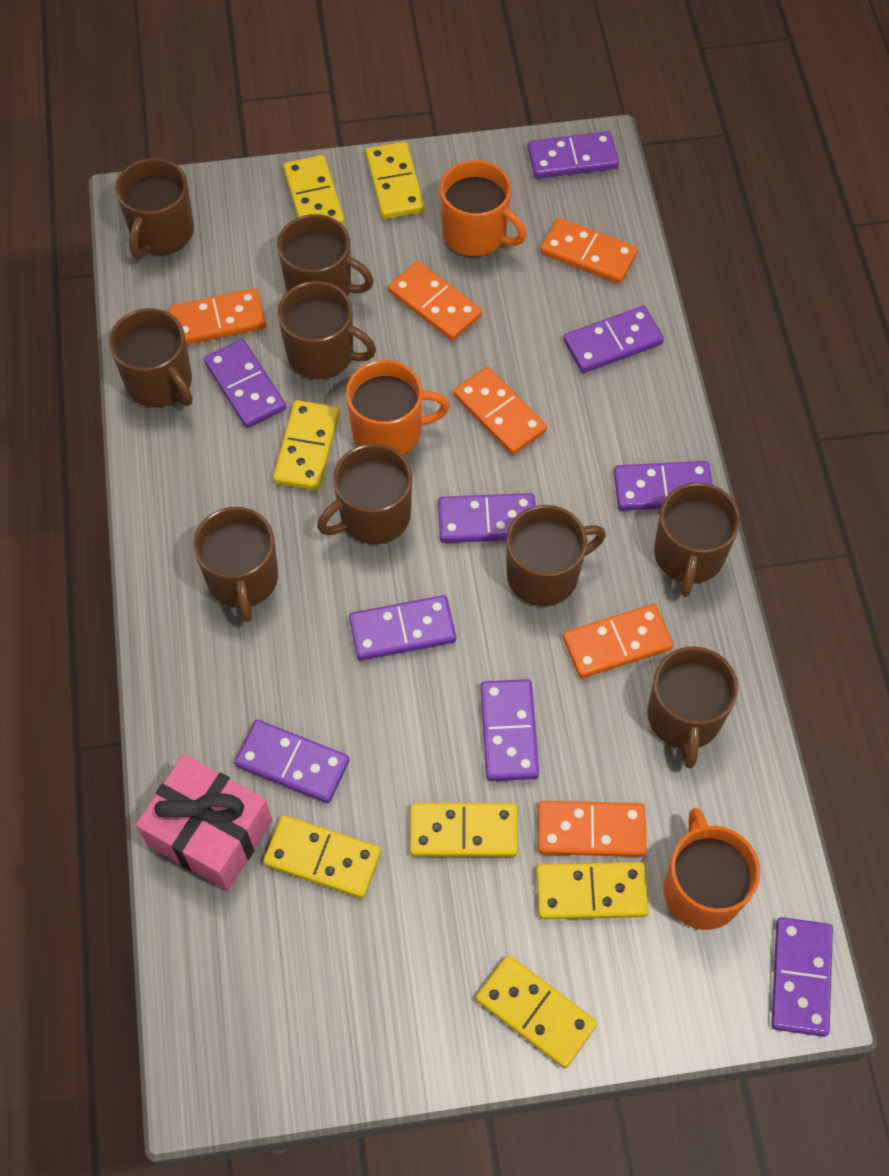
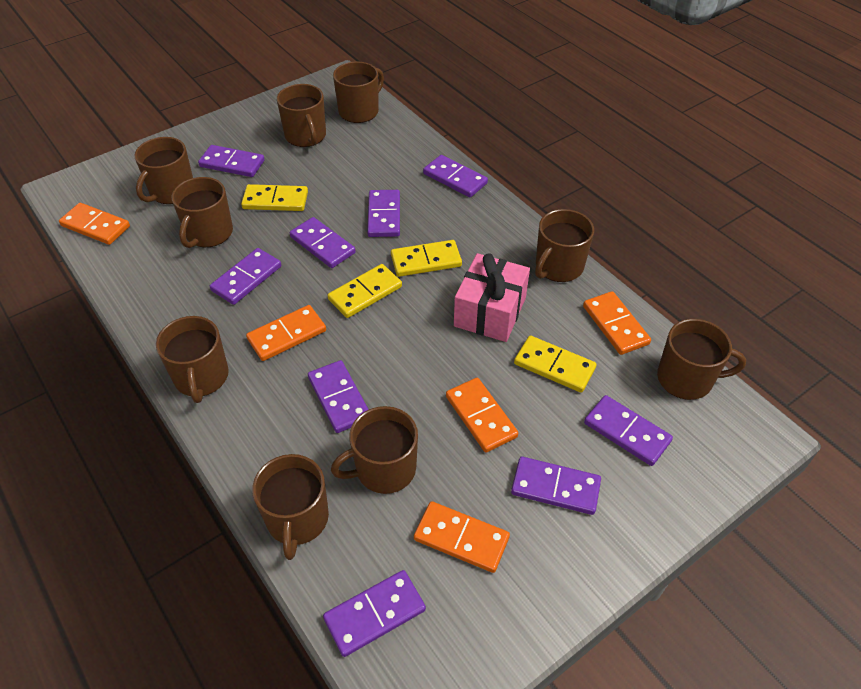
orange domino: 6 -> 5
orange mug: 3 -> 0
yellow domino: 7 -> 4

